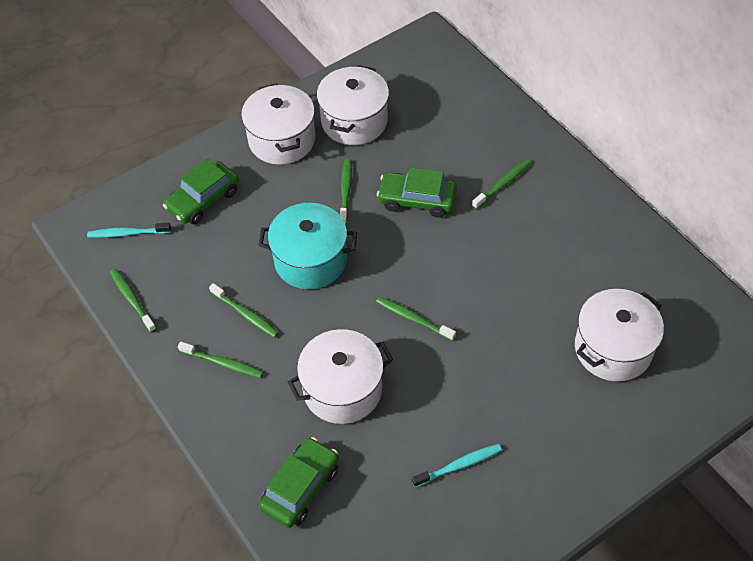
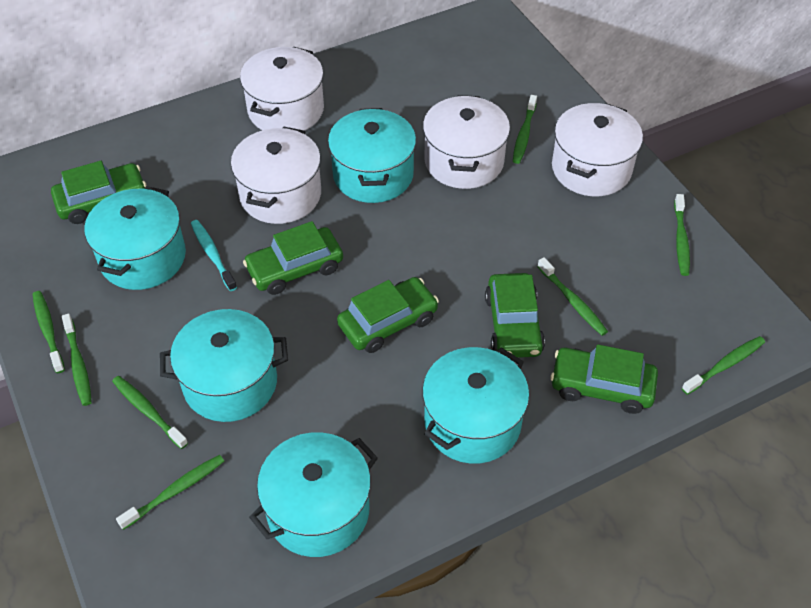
green car: 3 -> 5
green toothbrush: 6 -> 8
turquoise pot: 1 -> 5
turquoise toothbrush: 2 -> 1

